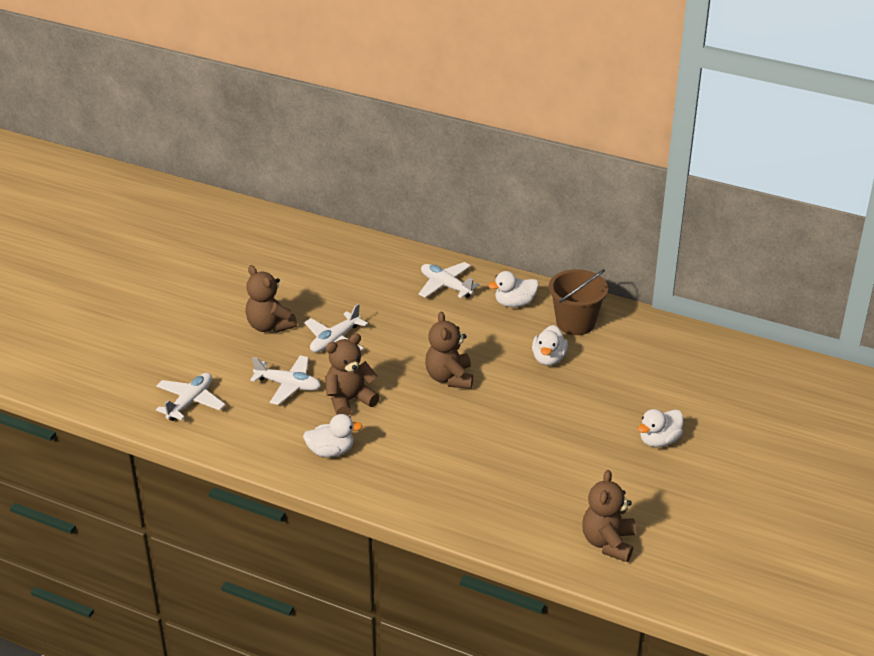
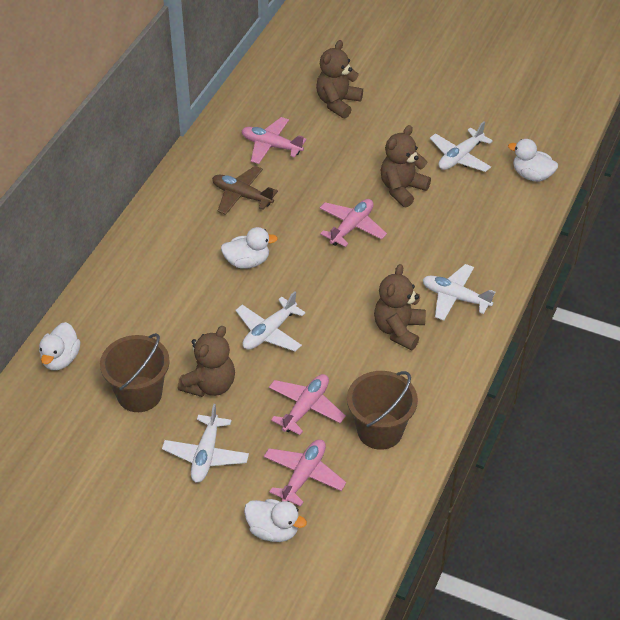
brown bucket: 1 -> 2
brown plane: 0 -> 1
pink plane: 0 -> 4

